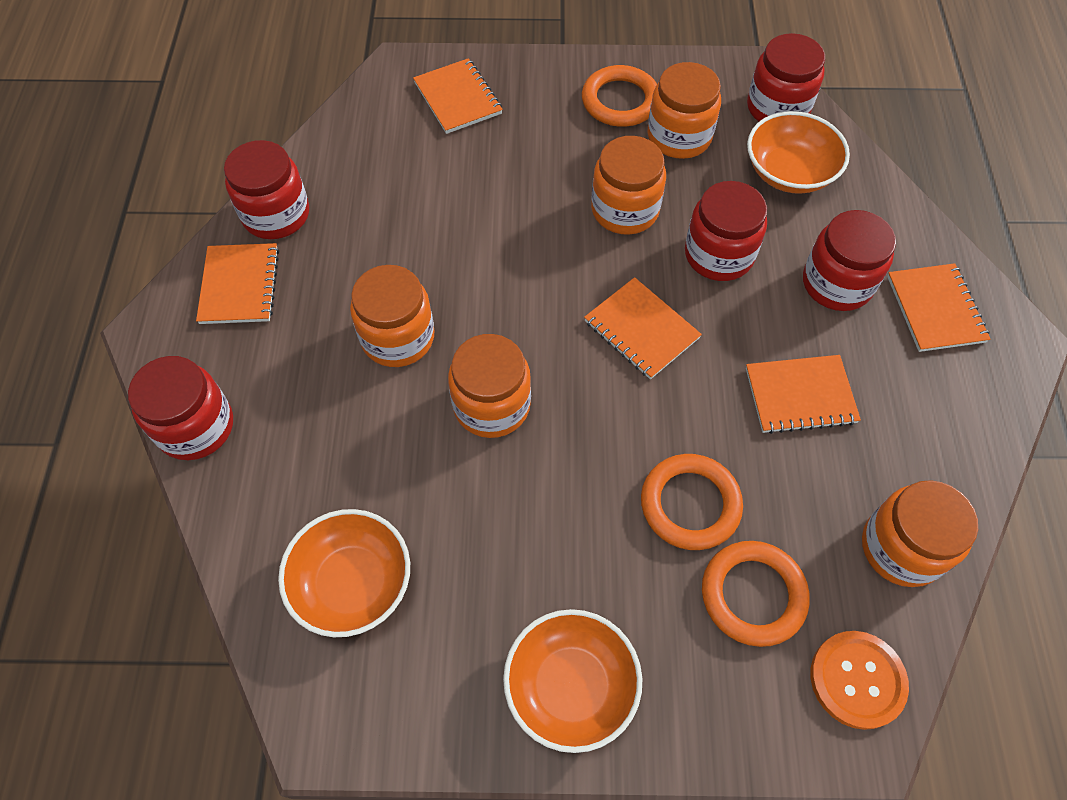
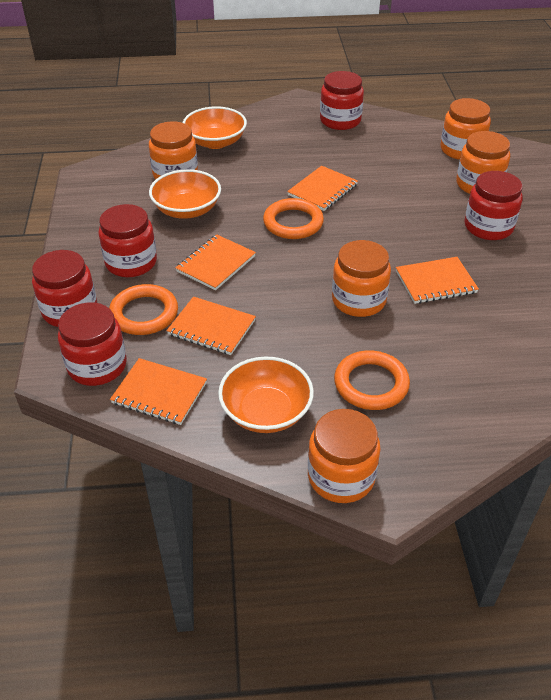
orange button: 1 -> 0

